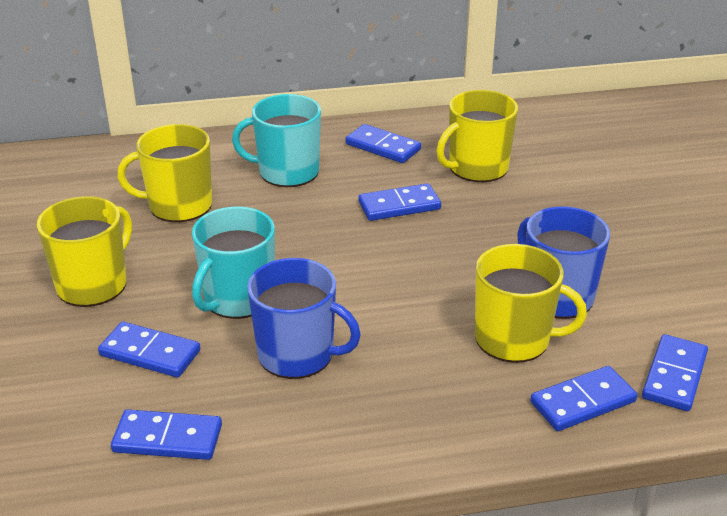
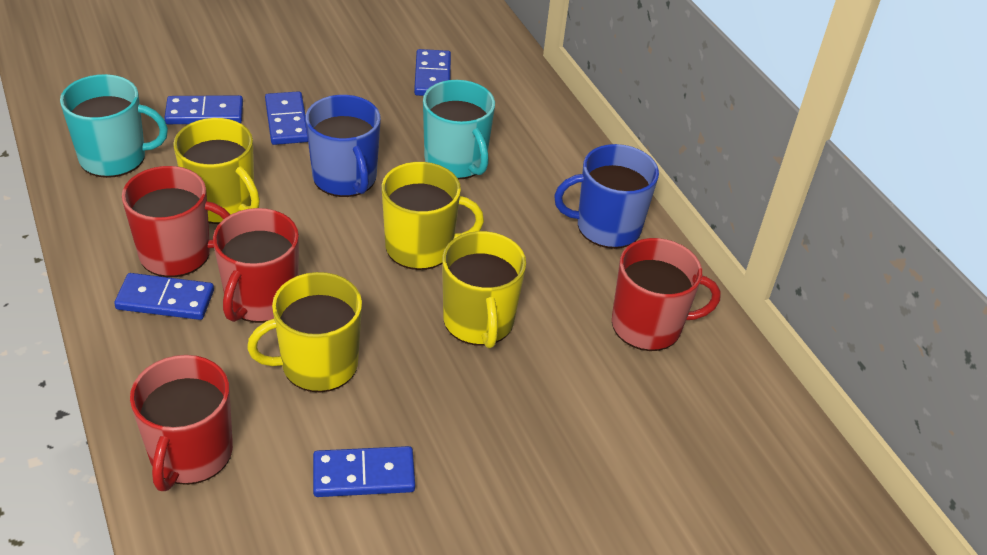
blue domino: 6 -> 5
red mug: 0 -> 4

